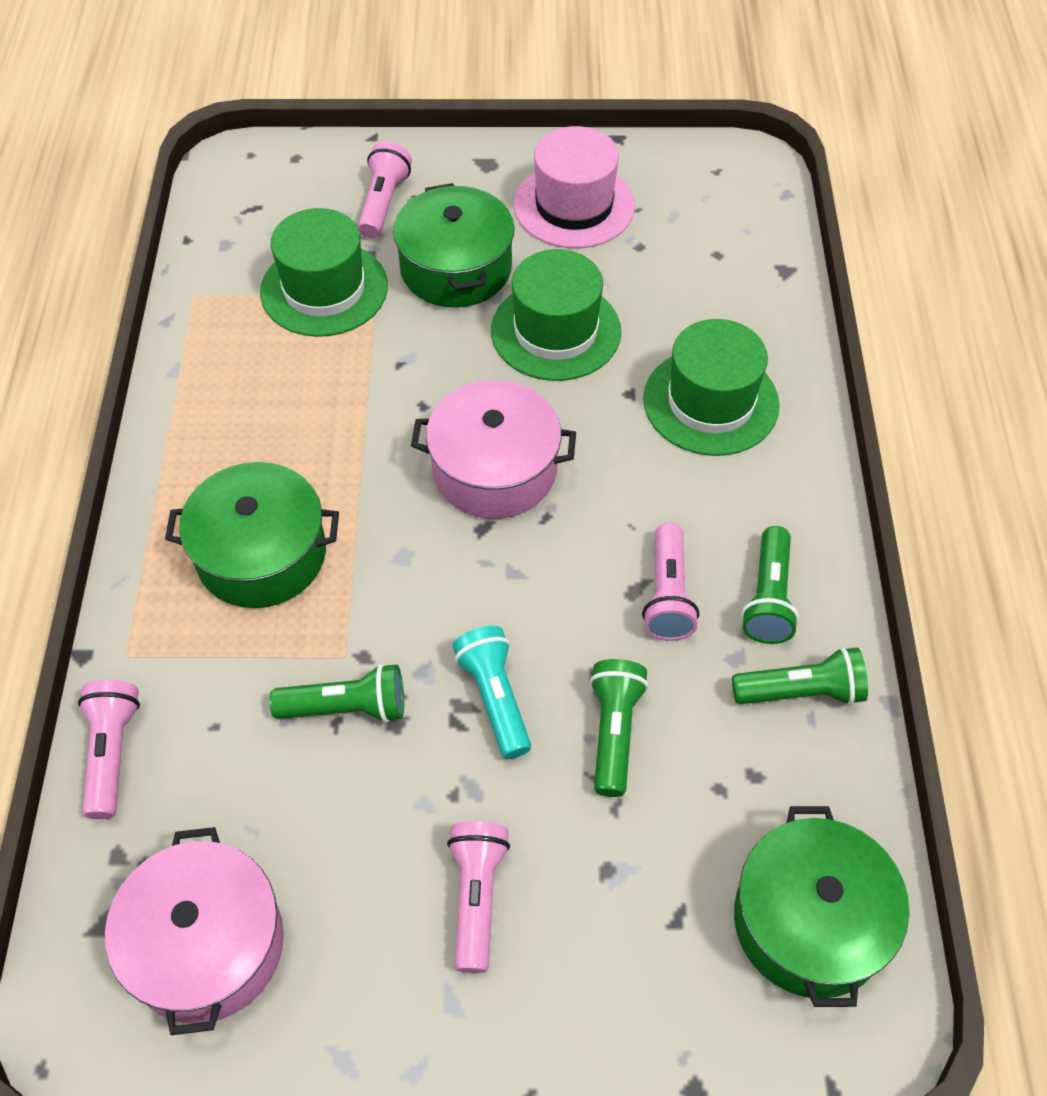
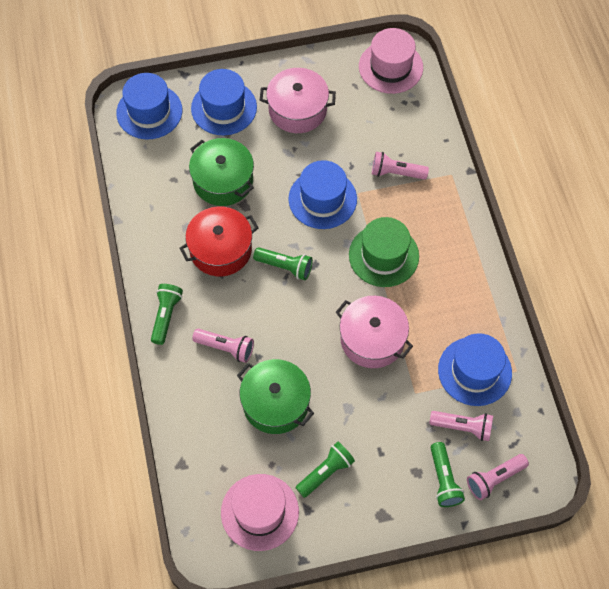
blue hat: 0 -> 4
green hat: 3 -> 1
green pot: 3 -> 2
pink hat: 1 -> 2
red pot: 0 -> 1
turquoise flashlight: 1 -> 0

